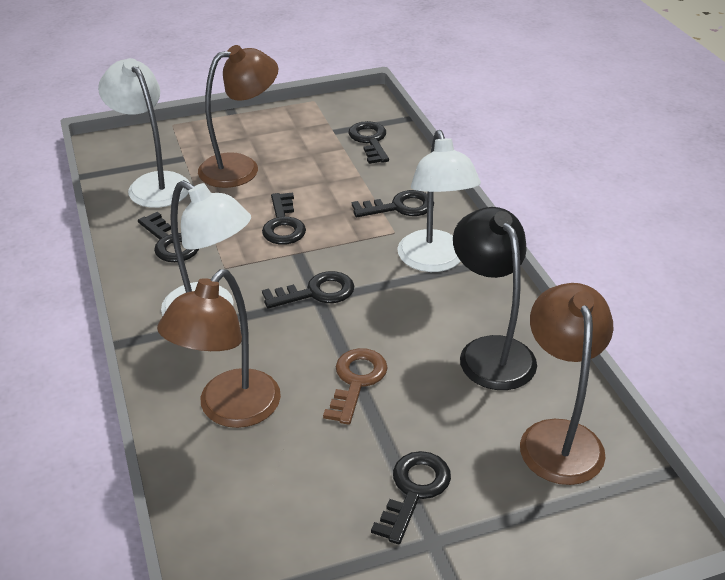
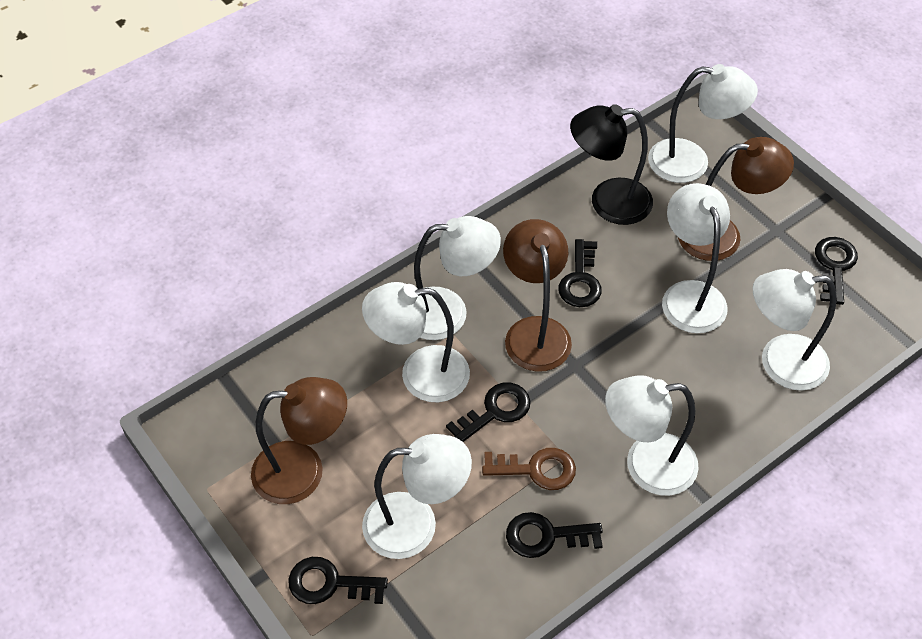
black key: 6 -> 5
white lamp: 3 -> 7

